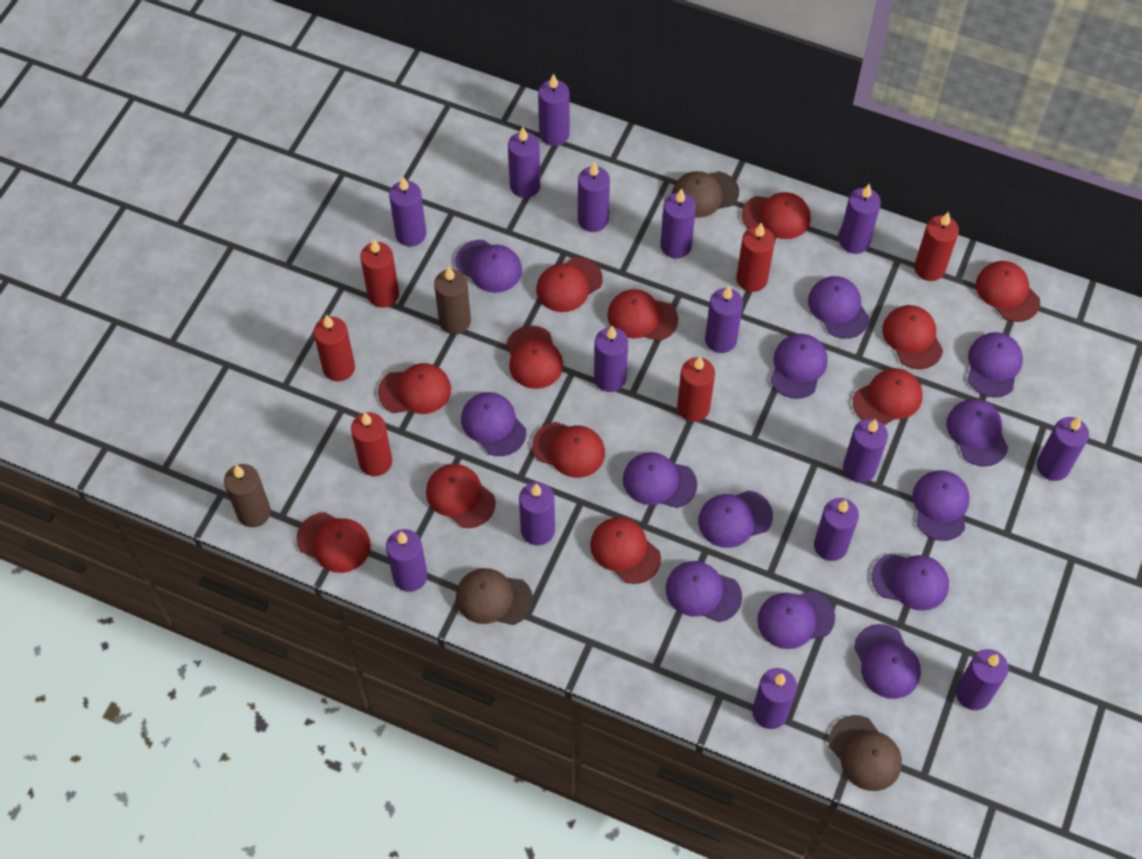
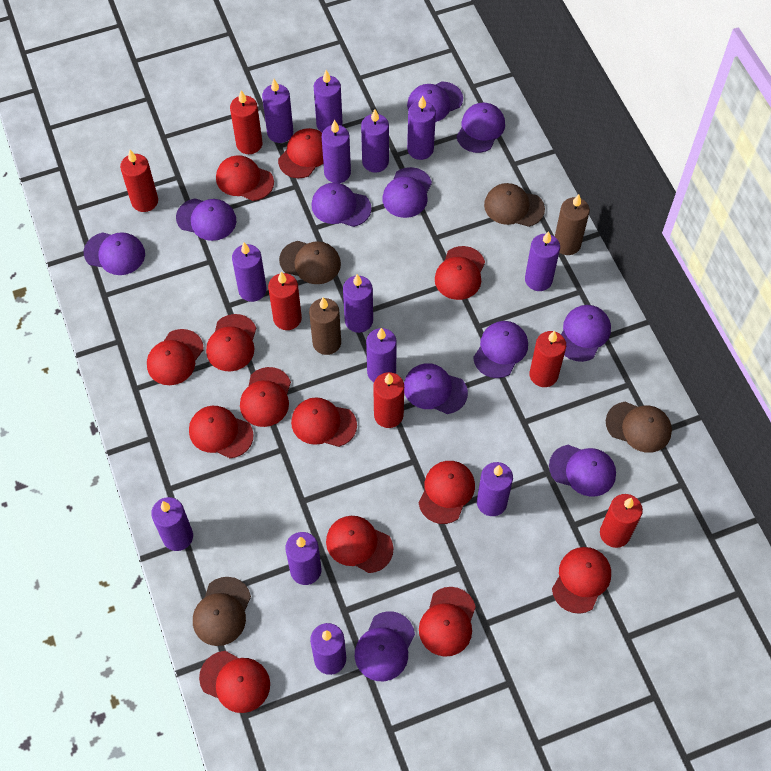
brown cap: 3 -> 4
purple candle: 15 -> 13
purple cap: 13 -> 11
red cap: 12 -> 13

